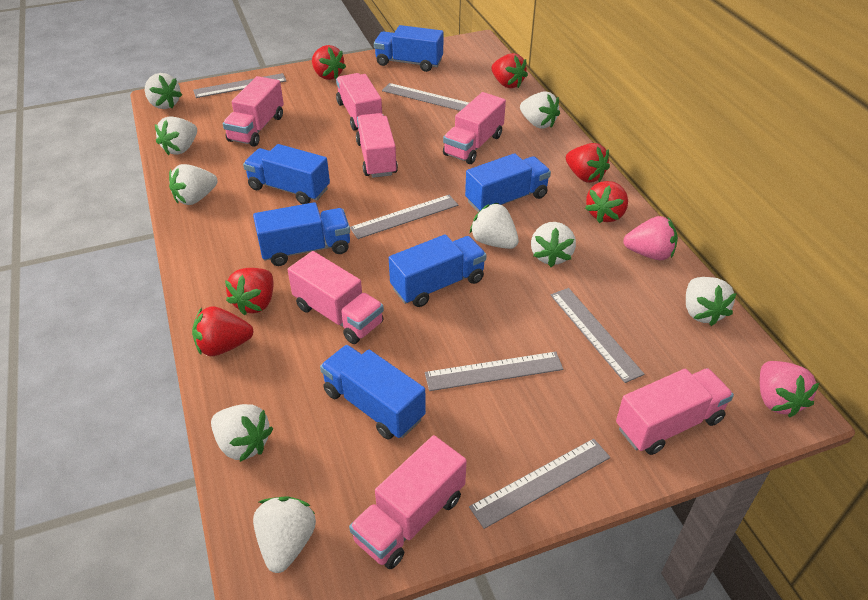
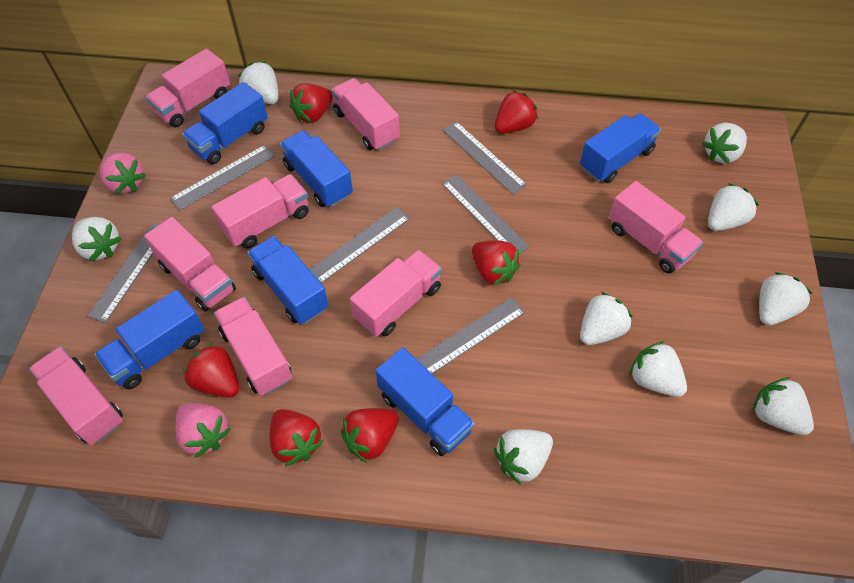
pink truck: 7 -> 8

